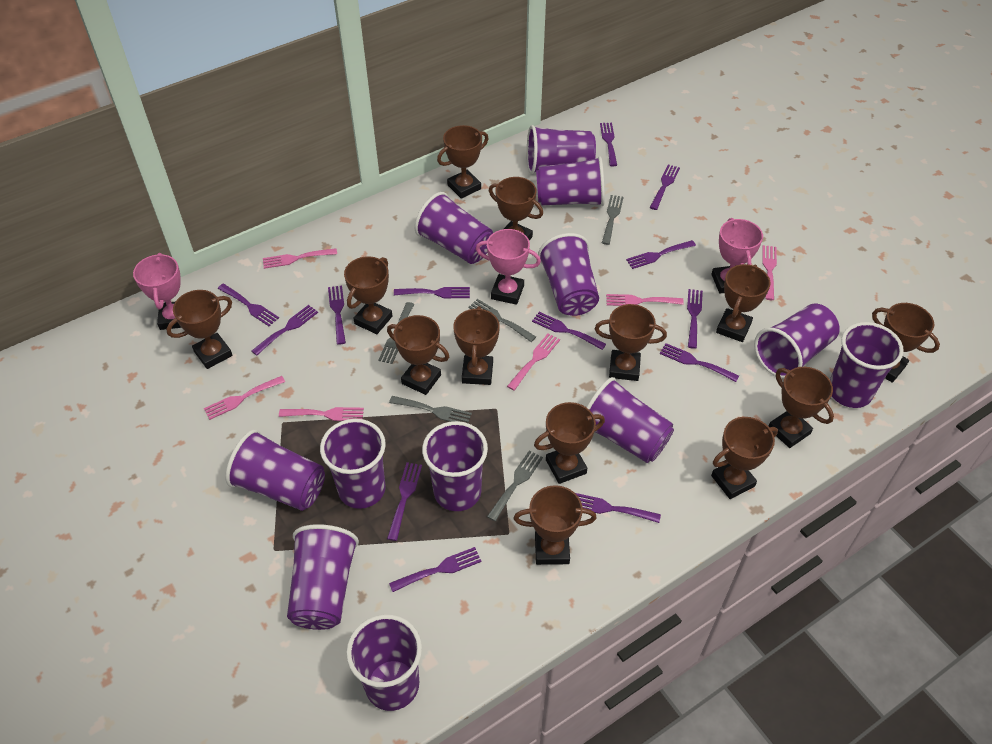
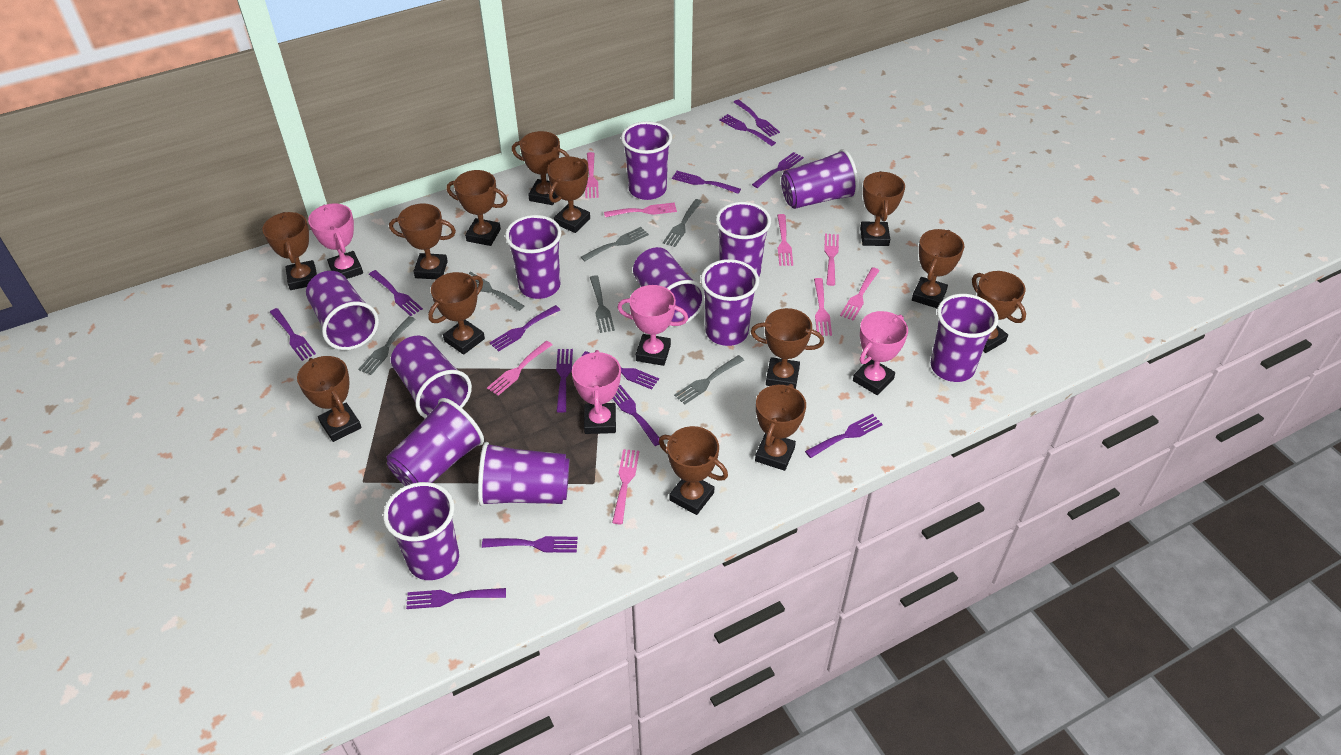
grey fork: 5 -> 6
pink fork: 6 -> 8
pink trophy: 3 -> 4

